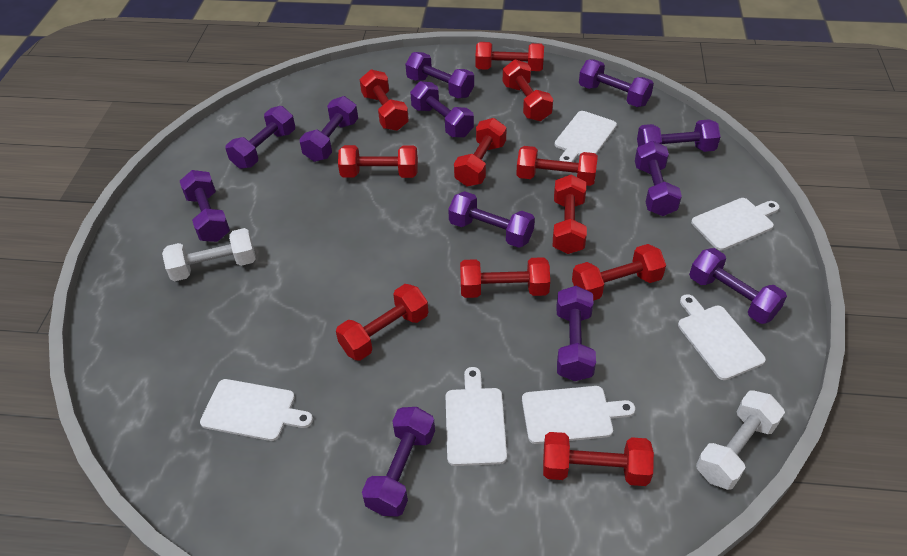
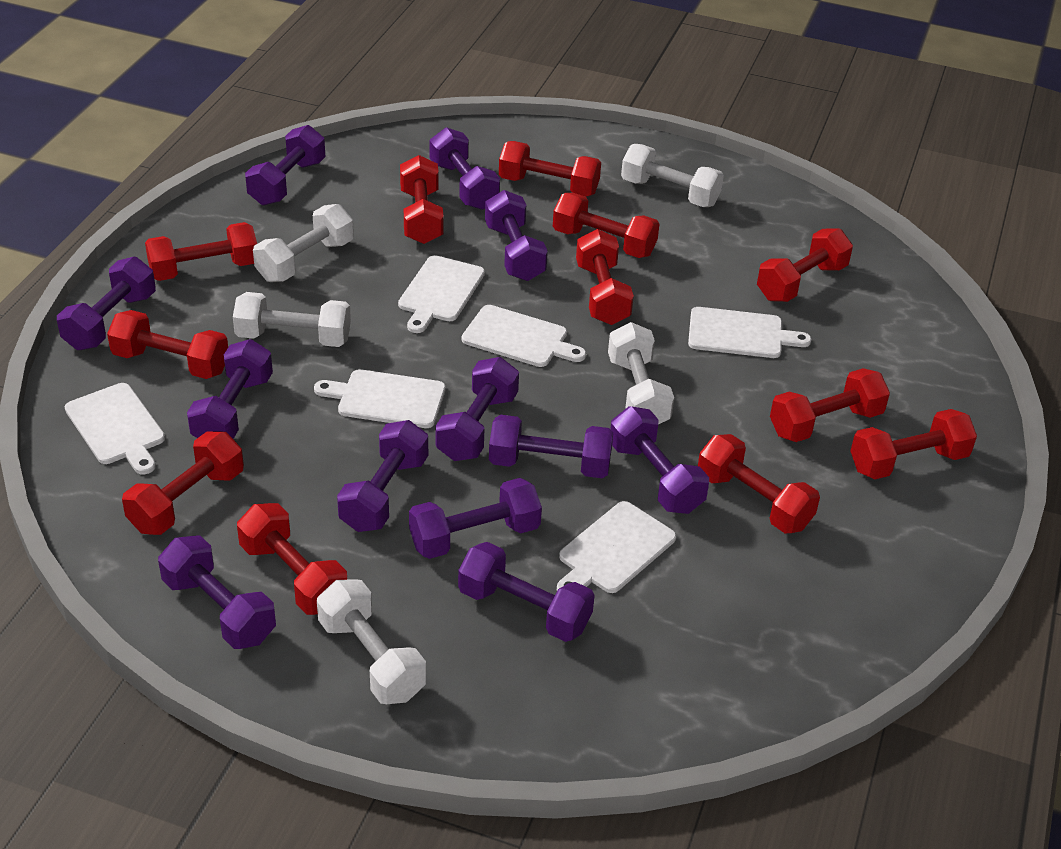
red dumbbell: 11 -> 12
white dumbbell: 2 -> 5

